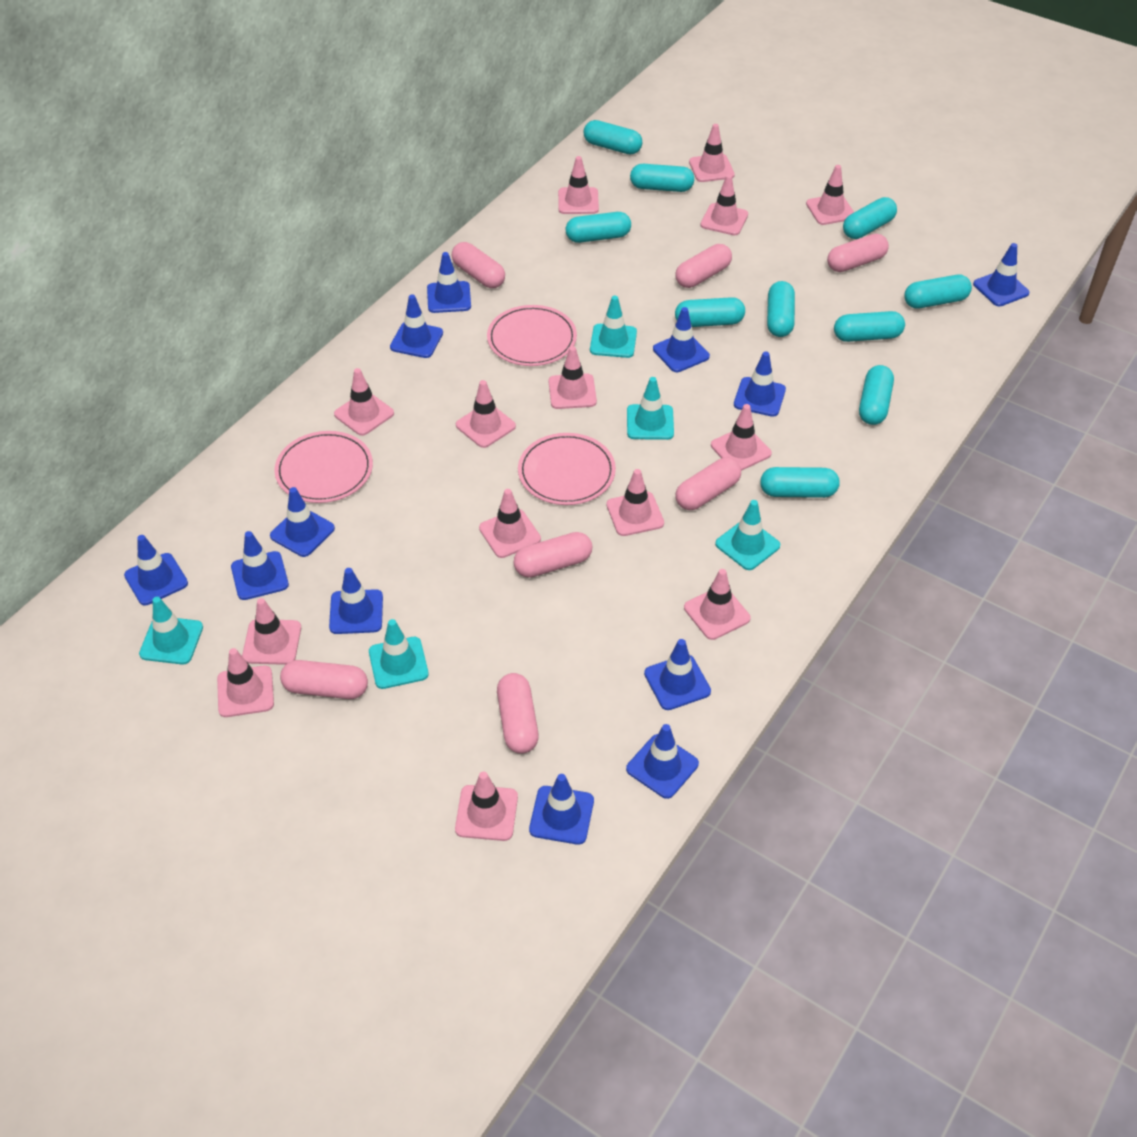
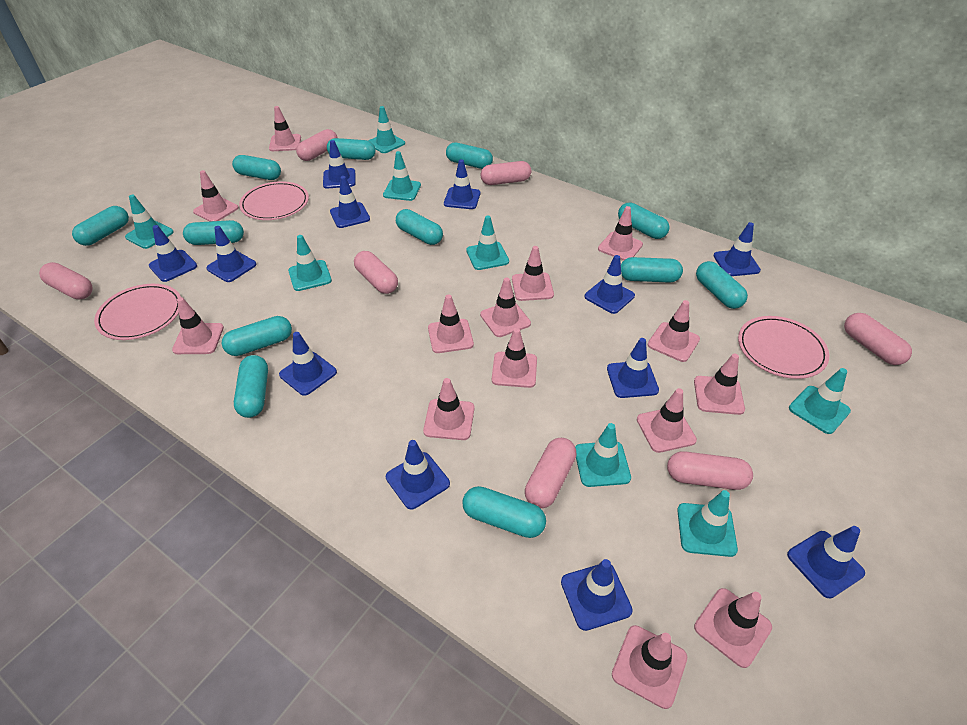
turquoise capsule: 10 -> 12
turquoise traffic cone: 5 -> 8

